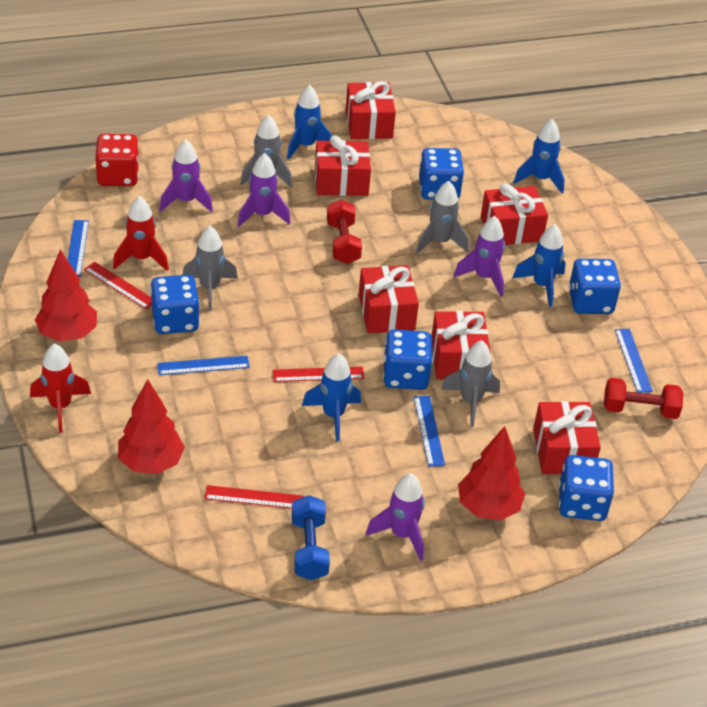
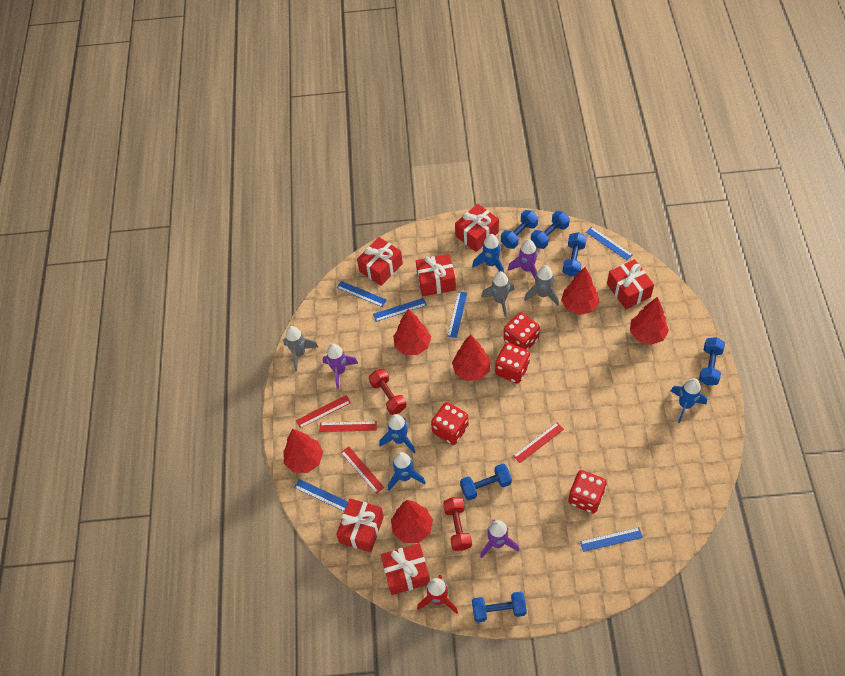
blue dice: 5 -> 0
blue dumbbell: 1 -> 6
blue ruler: 4 -> 6
grey rocket: 4 -> 3
purple rocket: 4 -> 3
red dice: 1 -> 4
red rocket: 2 -> 1
red ruler: 3 -> 4
red tree: 3 -> 6

